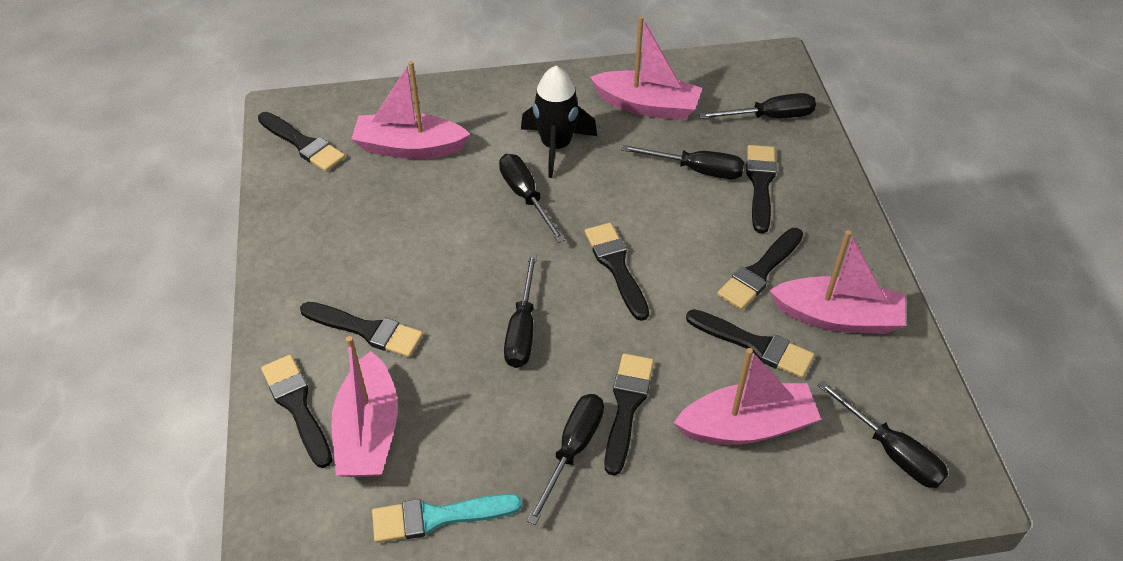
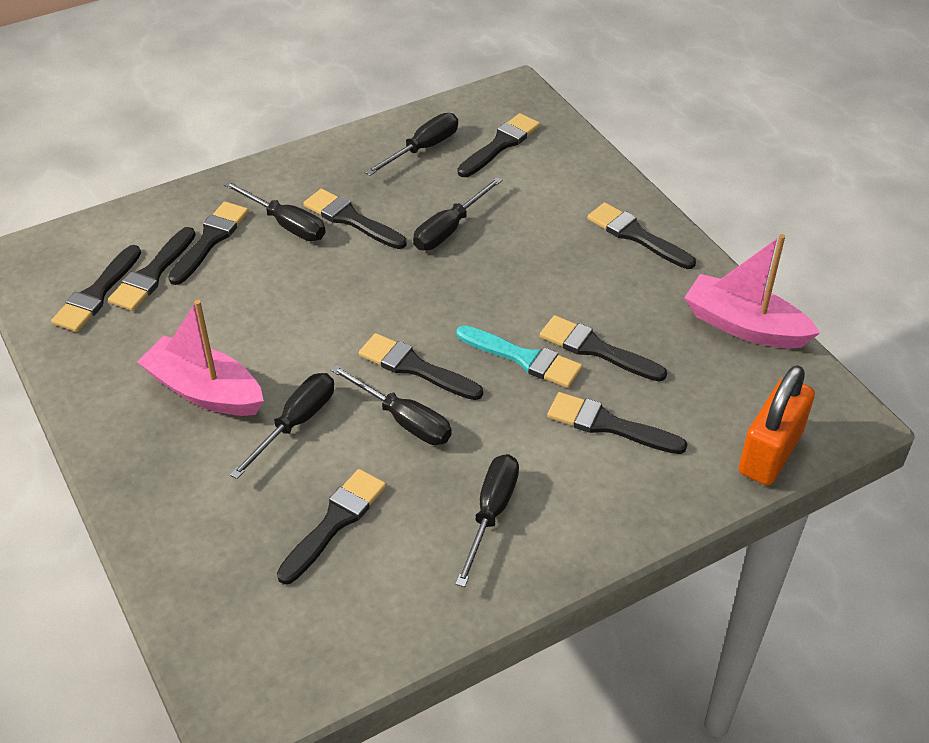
black brush: 8 -> 10
black rocket: 1 -> 0
orange padlock: 0 -> 1
pink boat: 5 -> 2

